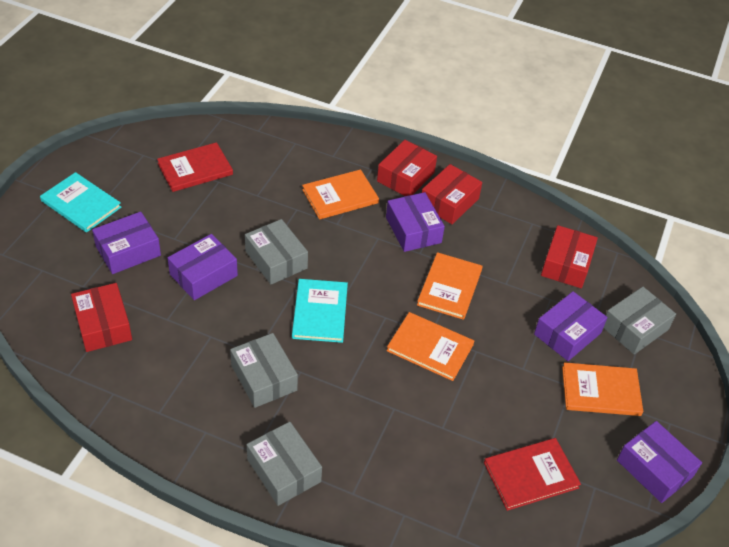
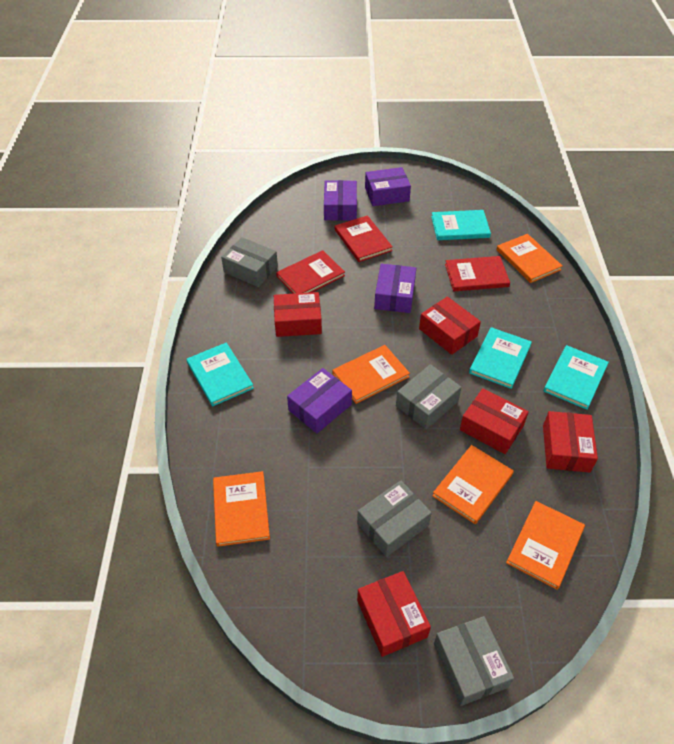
orange book: 4 -> 5
purple box: 5 -> 4
red book: 2 -> 3
red box: 4 -> 5
turquoise book: 2 -> 4

